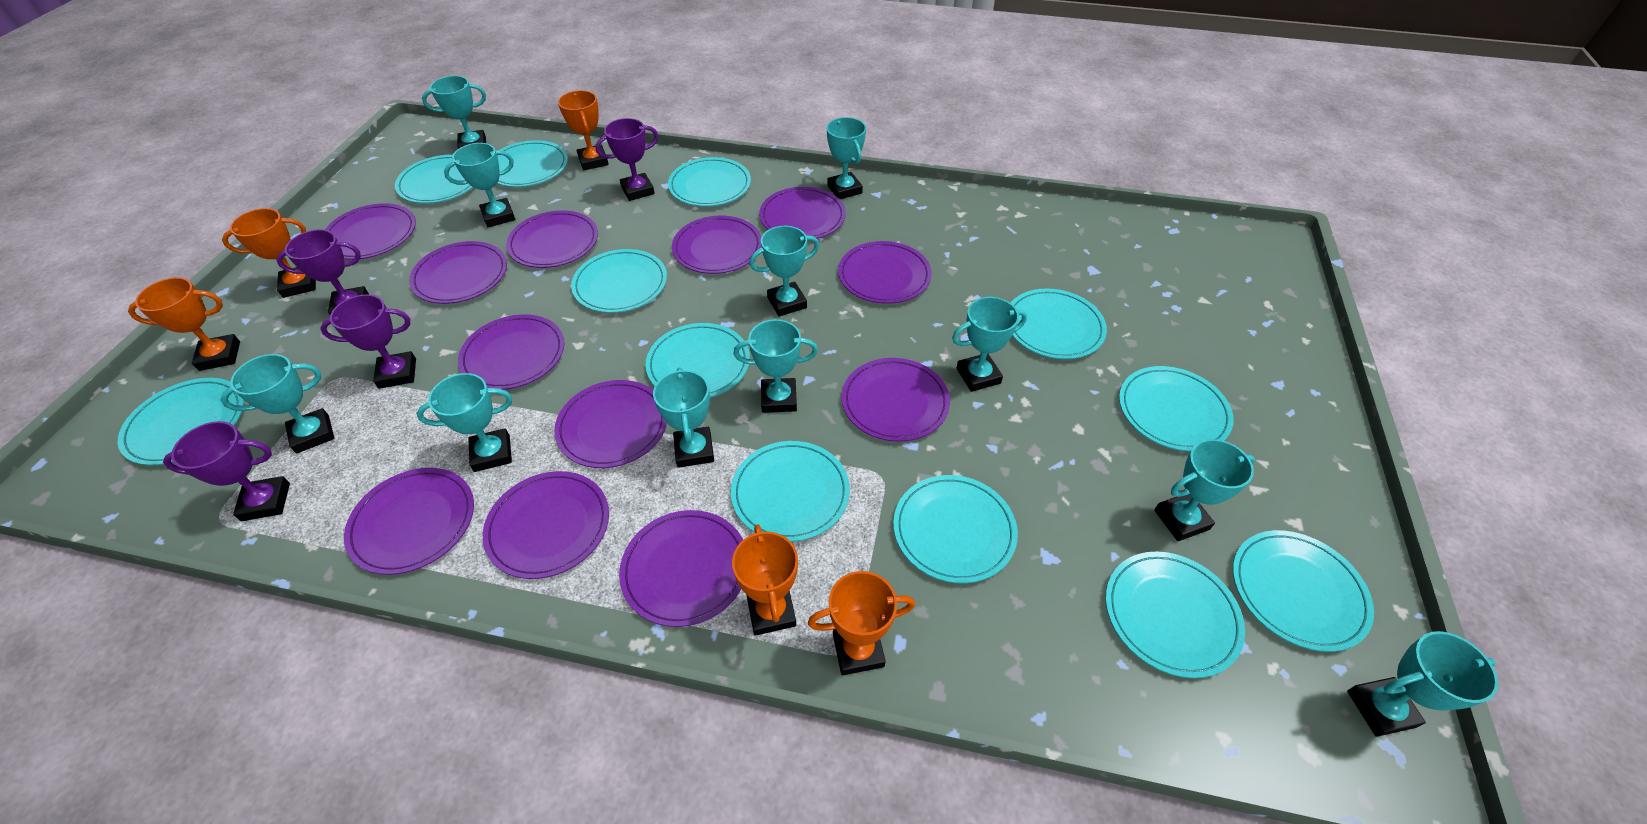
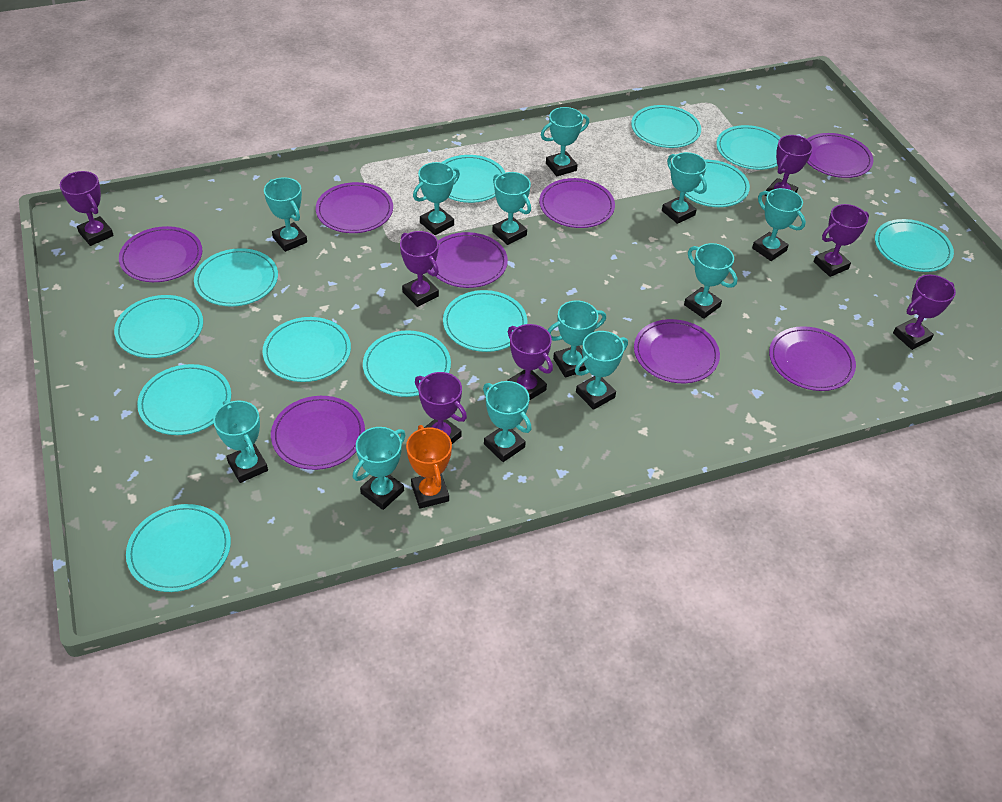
orange trophy: 5 -> 1
purple plate: 12 -> 8
purple trophy: 4 -> 7
turquoise trophy: 11 -> 12

